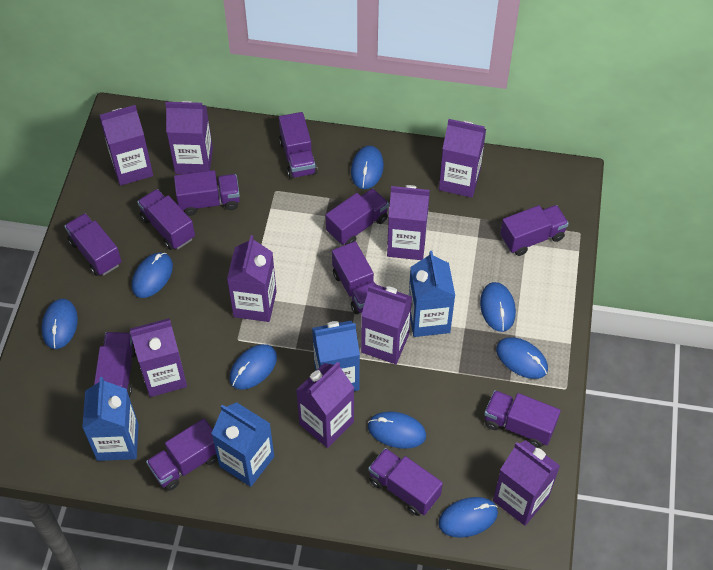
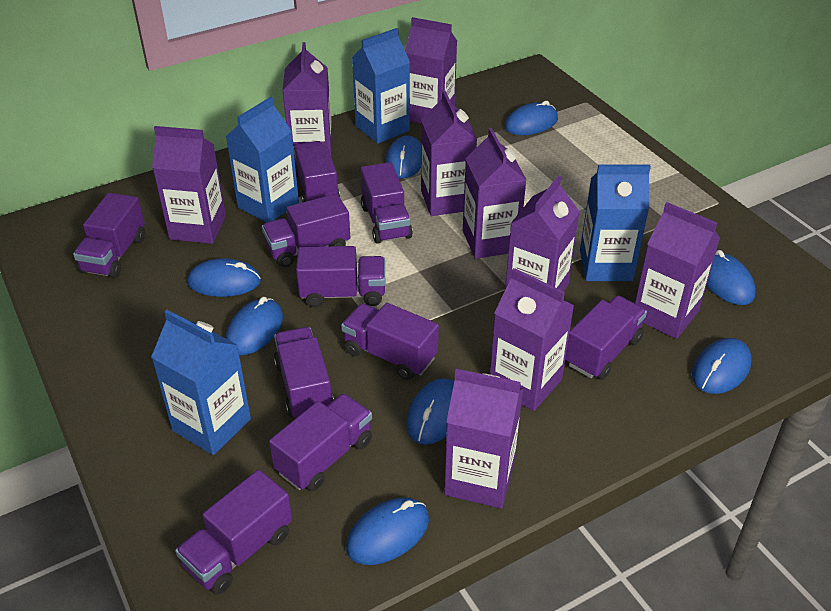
purple truck: 11 -> 10

